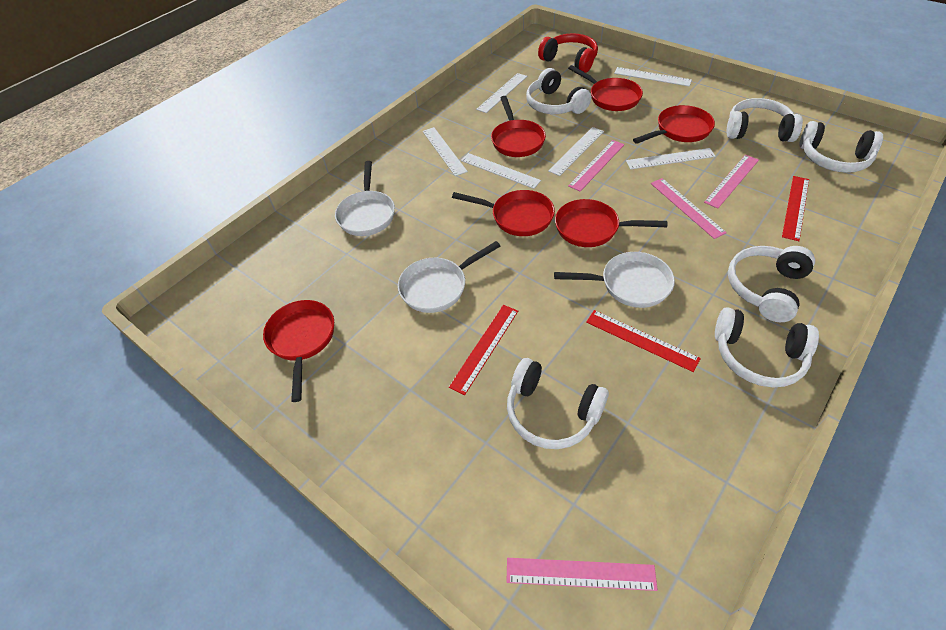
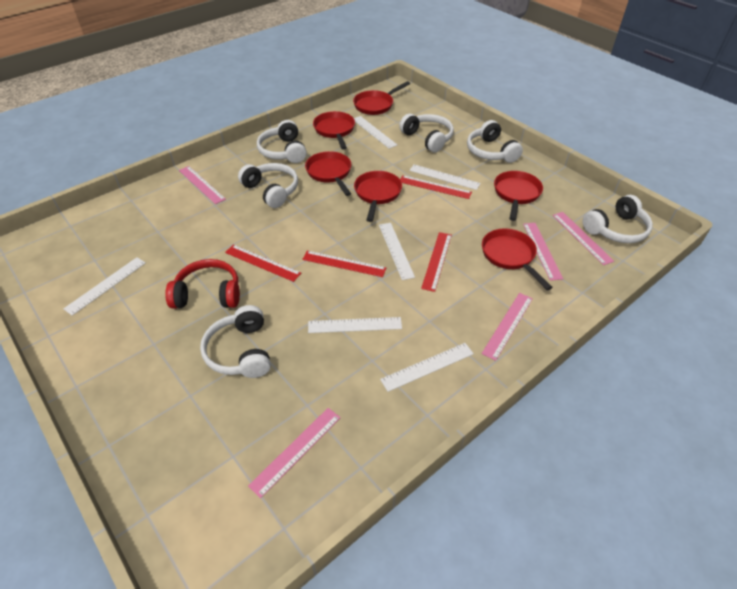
pink ruler: 4 -> 5
red ruler: 3 -> 4
white pan: 3 -> 0

